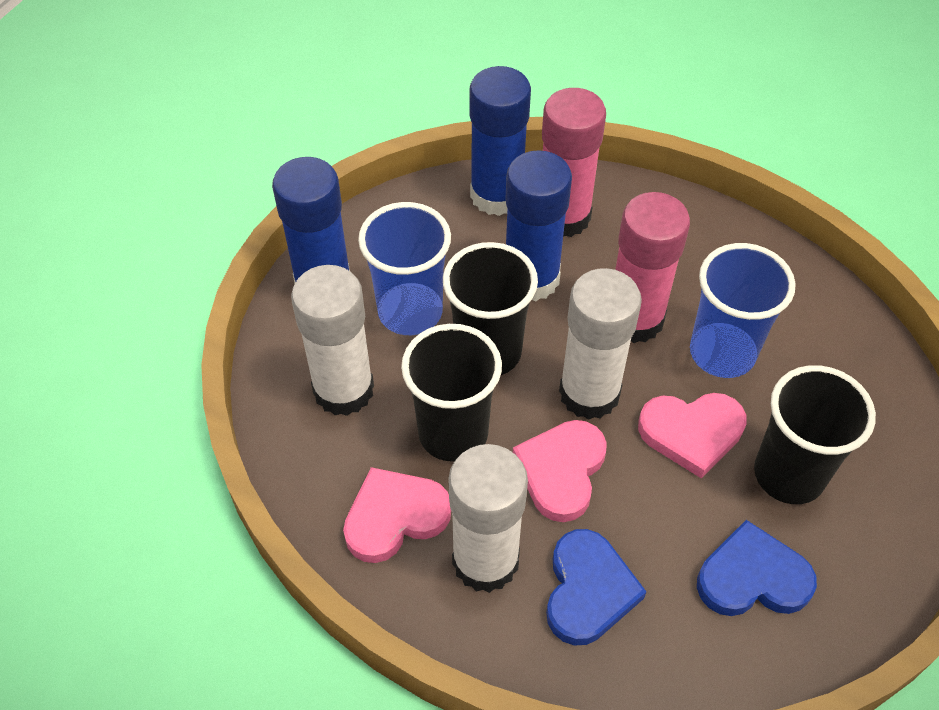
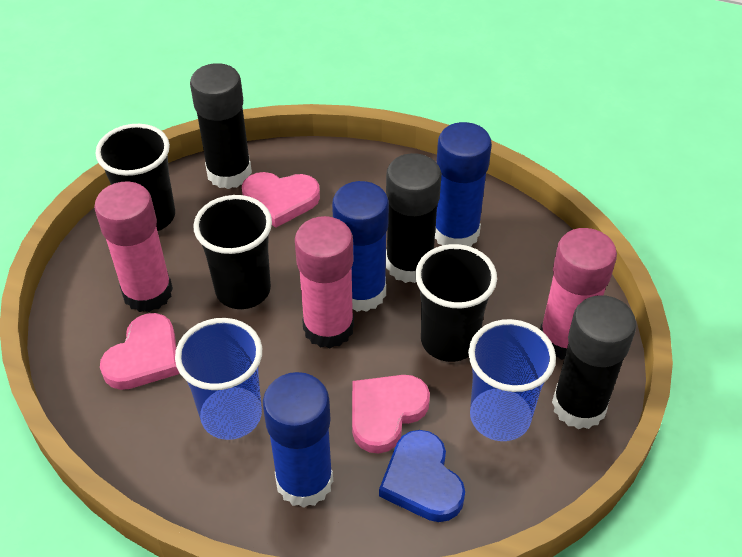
black glue stick: 0 -> 3
blue heart: 2 -> 1
pink glue stick: 2 -> 3
white glue stick: 3 -> 0

